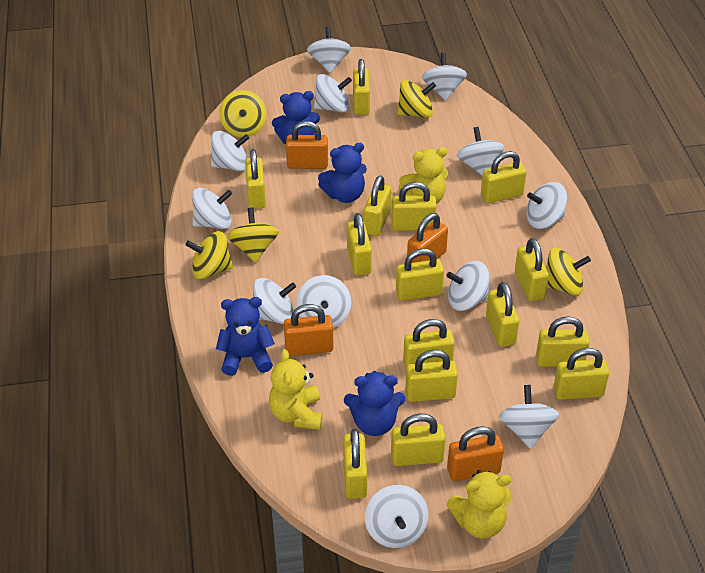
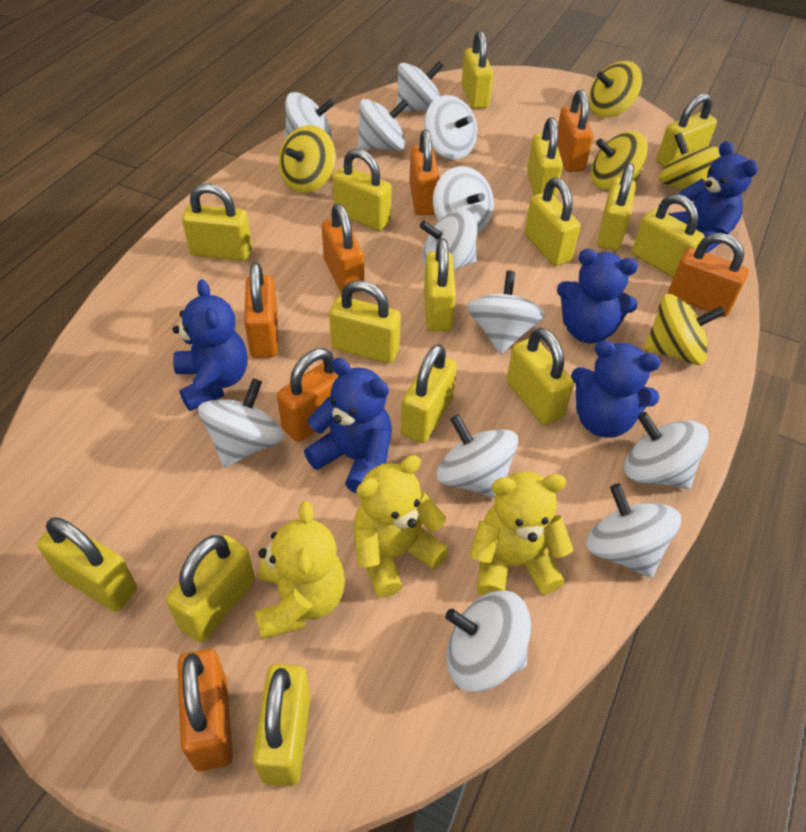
blue teddy bear: 4 -> 5
orange padlock: 4 -> 7

